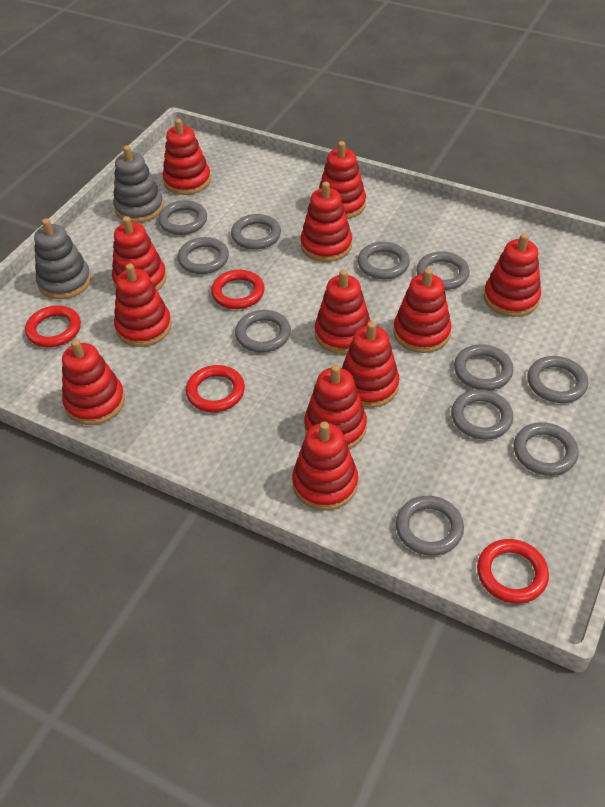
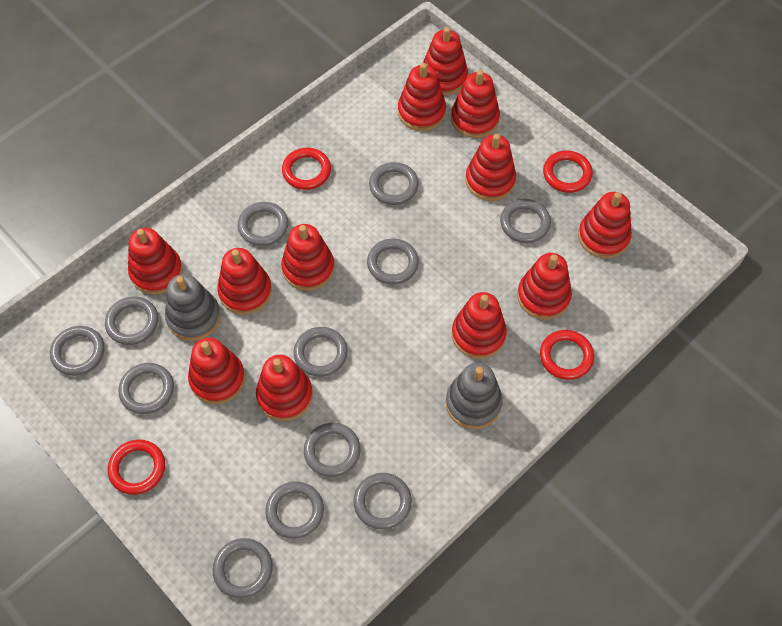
grey ring: 11 -> 12

